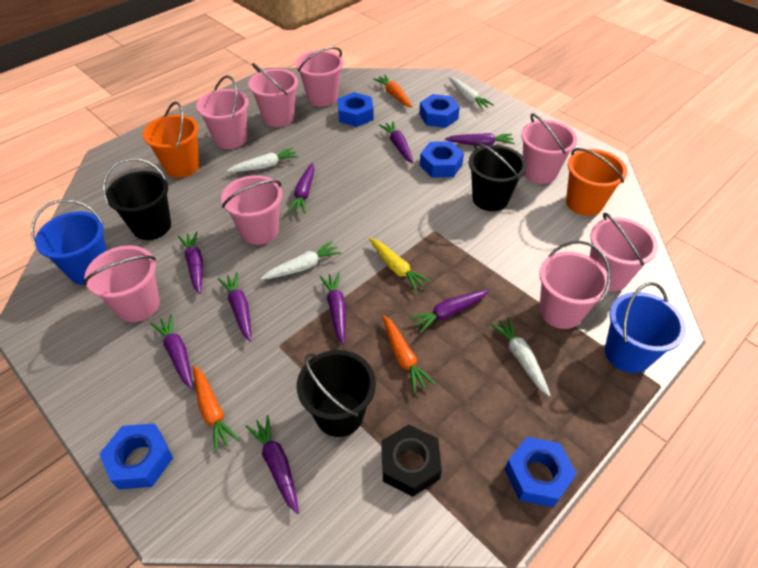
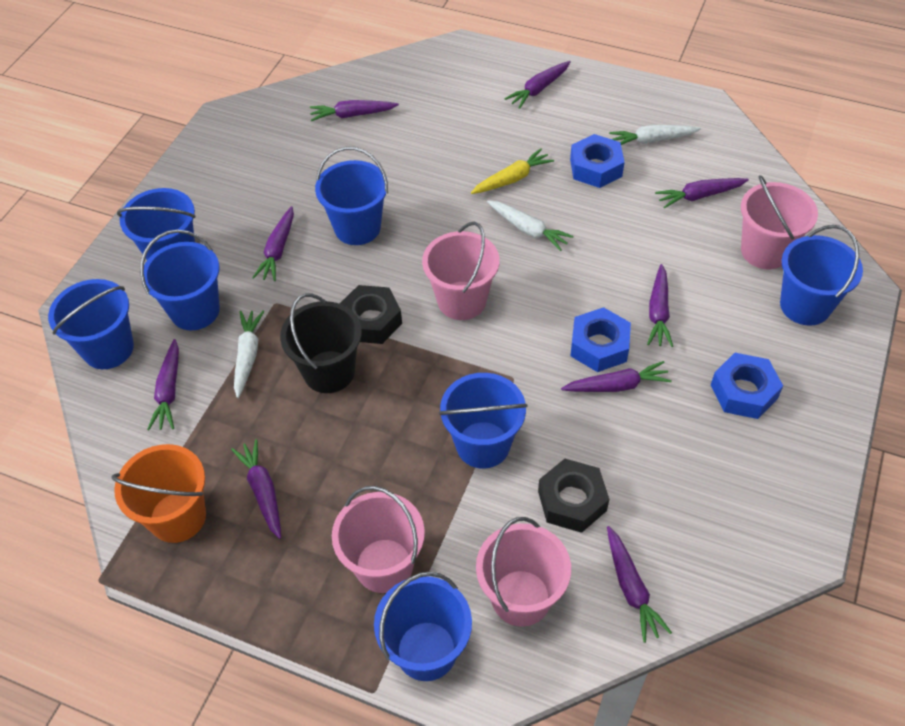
black bucket: 3 -> 1
black nut: 1 -> 2
blue bucket: 2 -> 7
blue nut: 5 -> 3
orange bucket: 2 -> 1
orange carrot: 3 -> 0
pink bucket: 8 -> 4
white carrot: 4 -> 3

